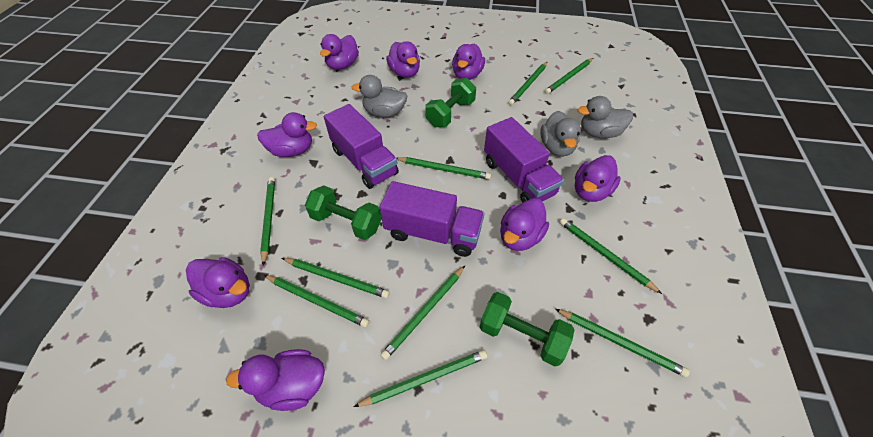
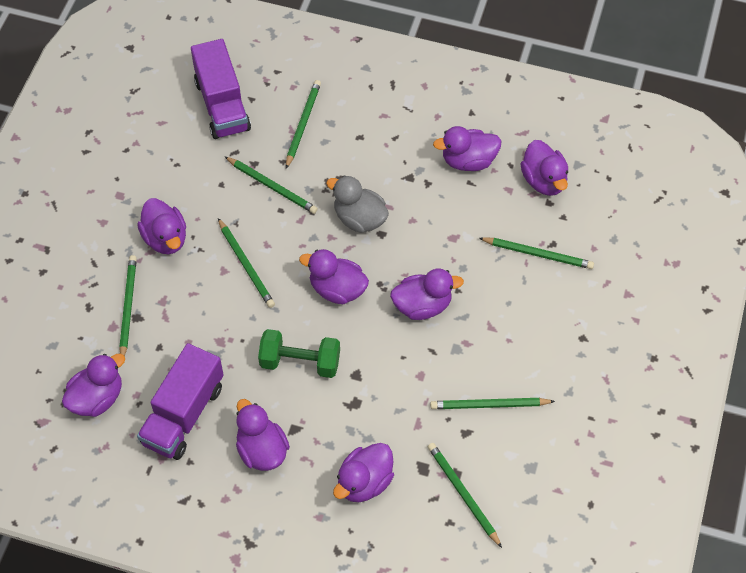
green dumbbell: 3 -> 1
green pencil: 10 -> 7
grey duck: 3 -> 1
purple truck: 3 -> 2

